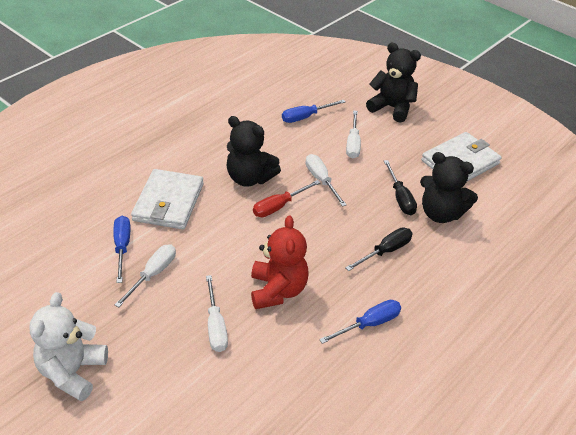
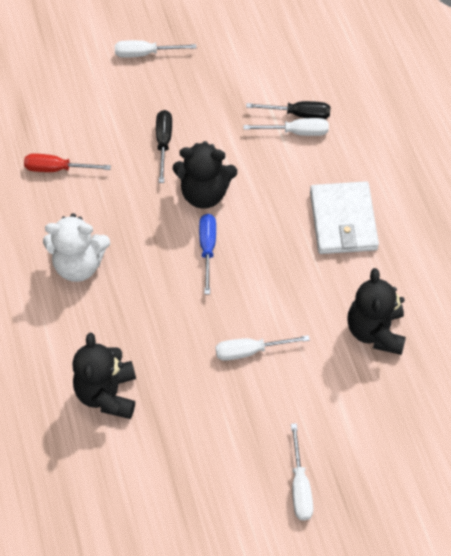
blue screwdriver: 3 -> 1
red teddy bear: 1 -> 0
white wallet: 2 -> 1

